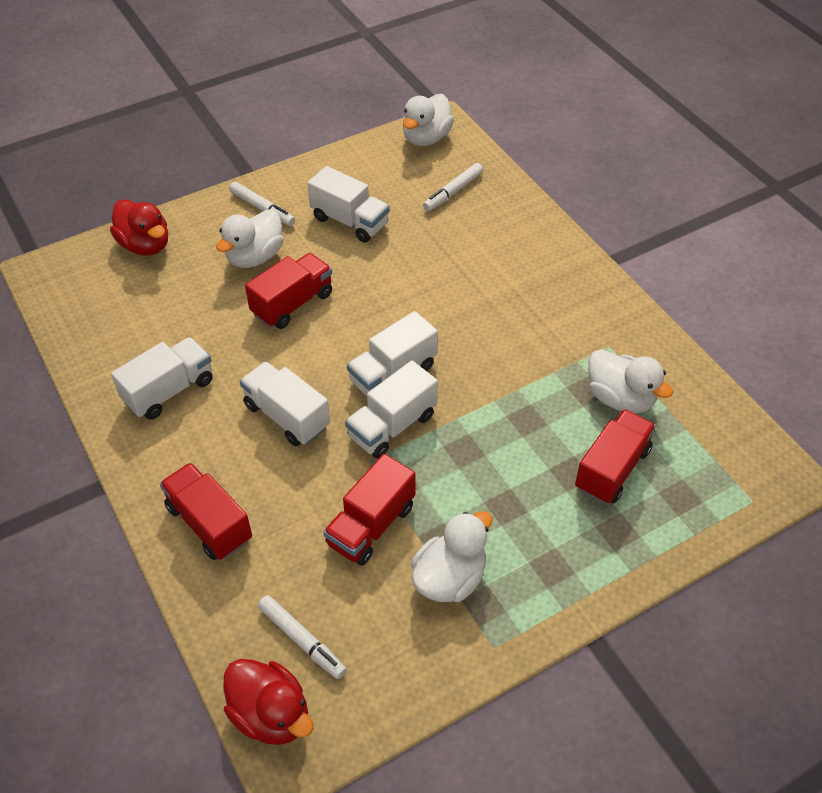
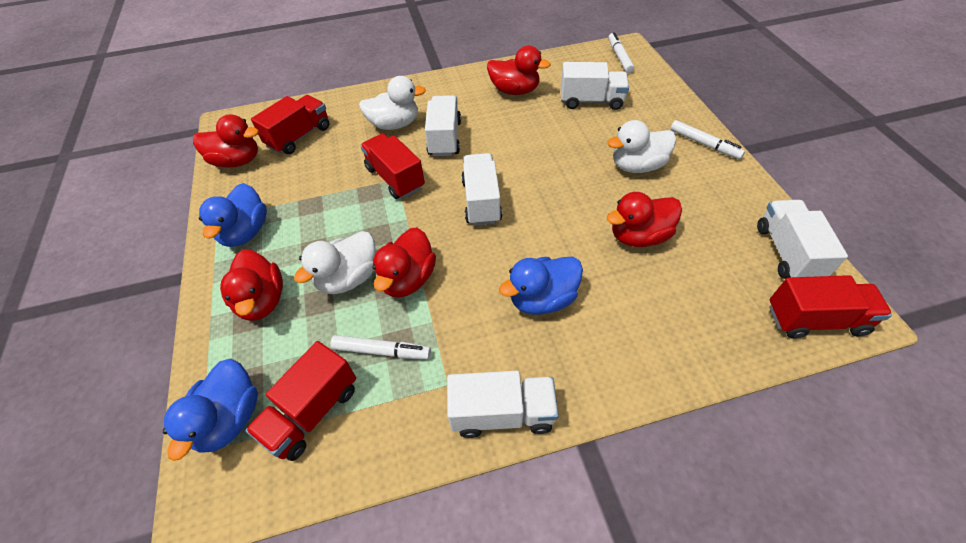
blue duck: 0 -> 3
red duck: 2 -> 5
white duck: 4 -> 3

